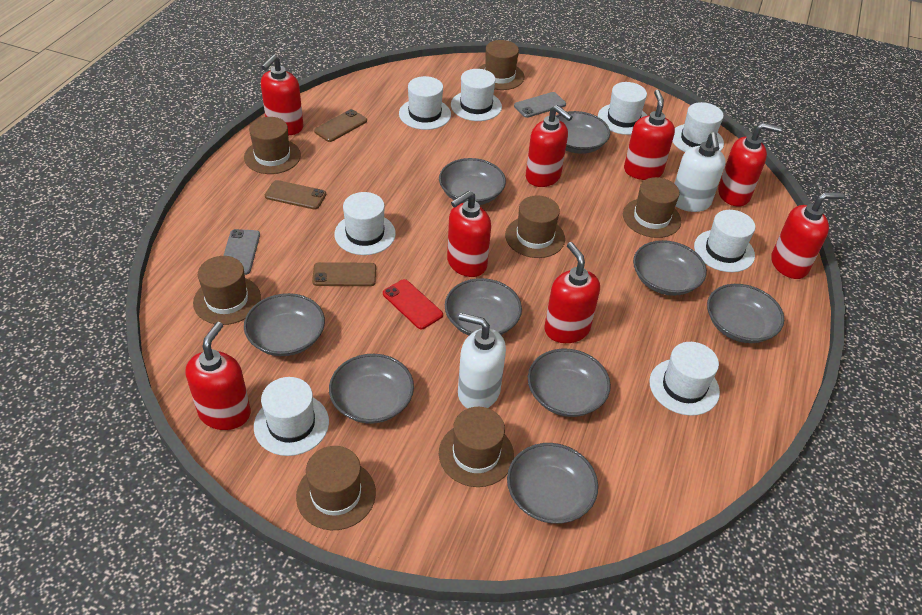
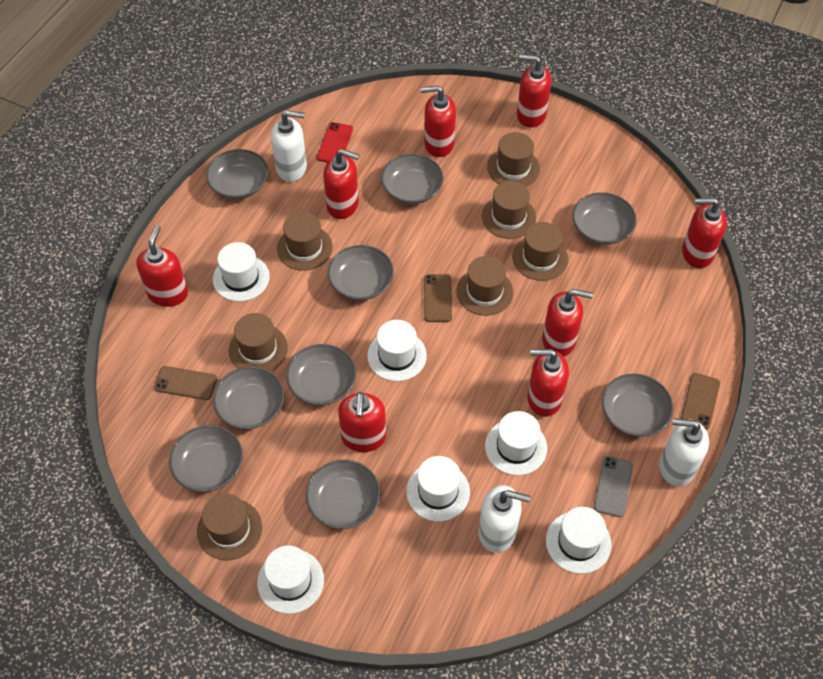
grey phone: 2 -> 1
white hat: 8 -> 6
white soap dispenser: 2 -> 3

